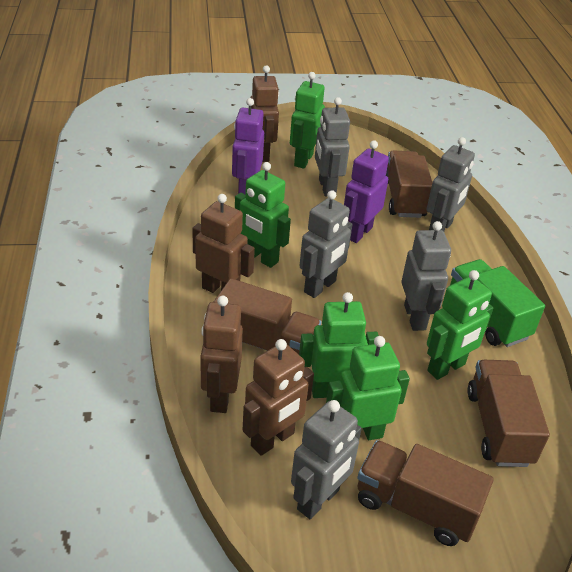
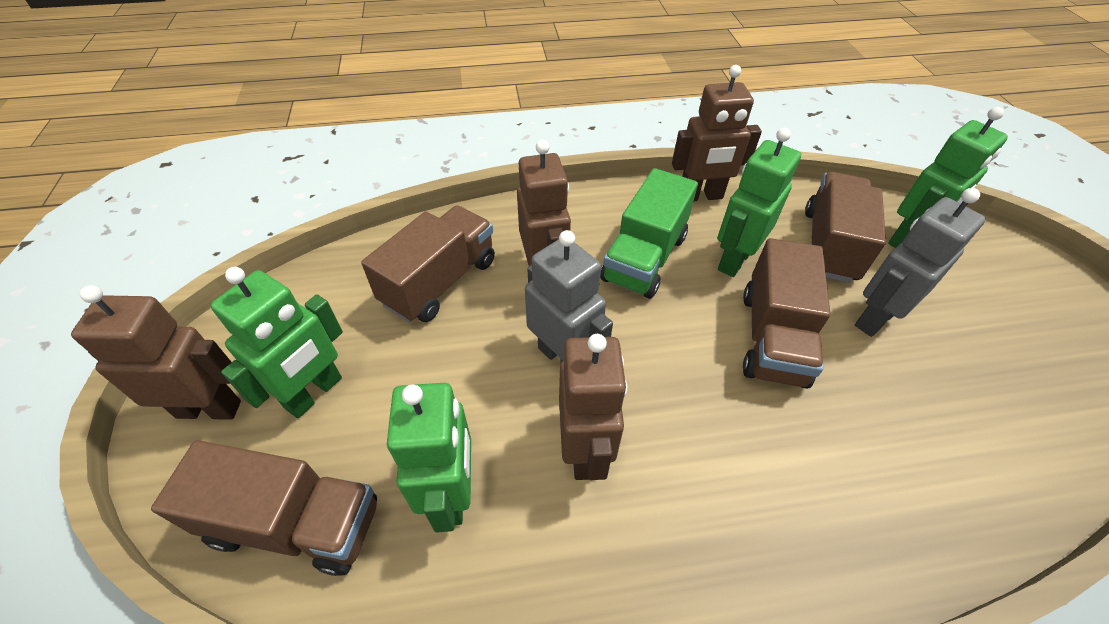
green robot: 5 -> 4
grey robot: 5 -> 2
purple robot: 2 -> 0

